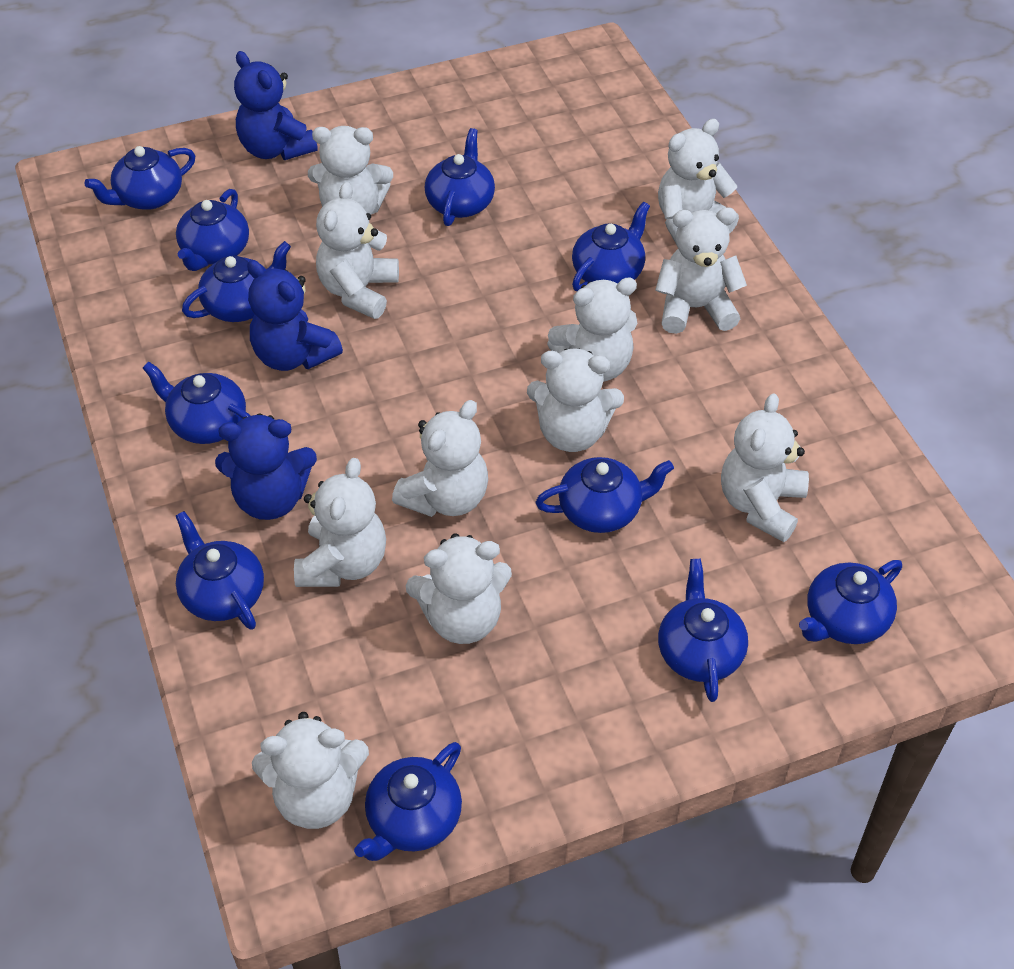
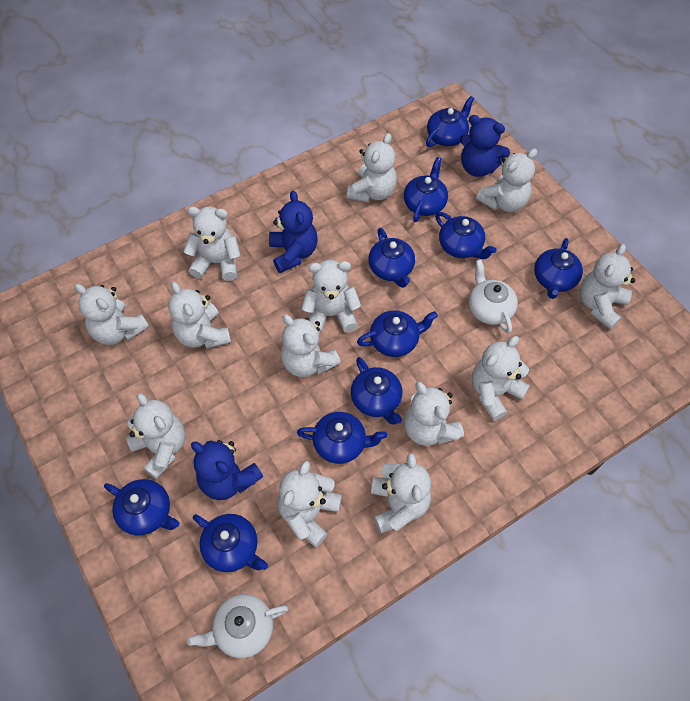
blue teapot: 11 -> 10
white teapot: 0 -> 2
white teddy bear: 11 -> 13

